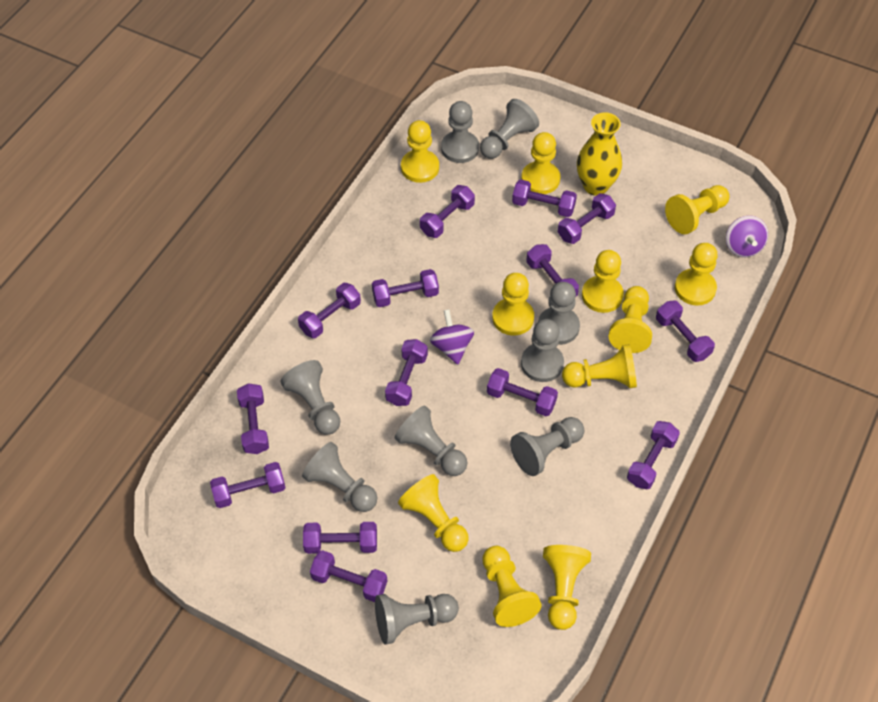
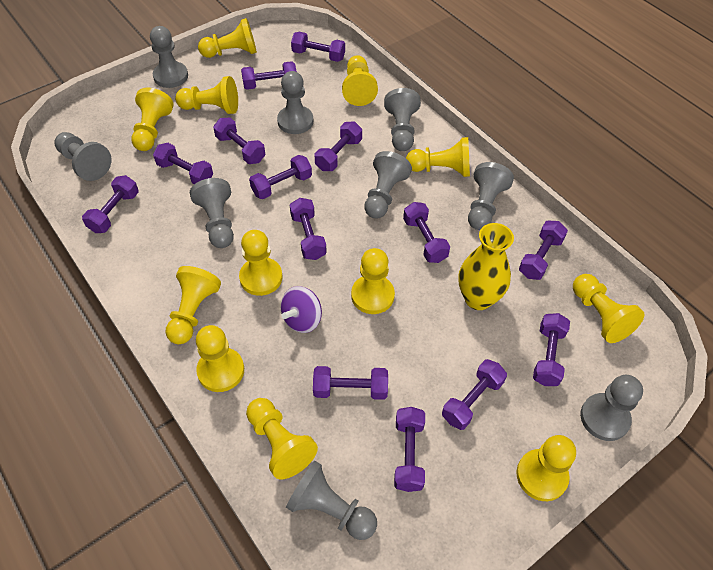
purple spinning top: 2 -> 1
yellow pawn: 11 -> 12

